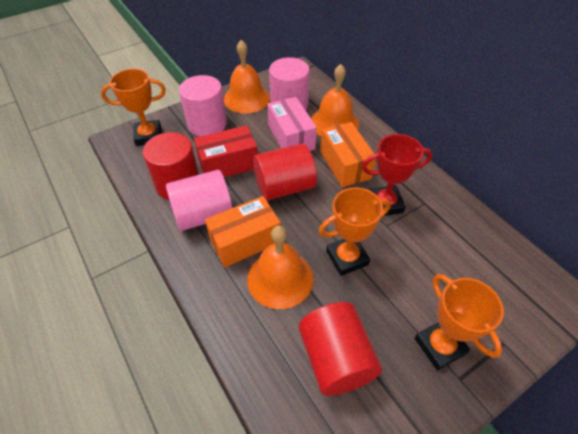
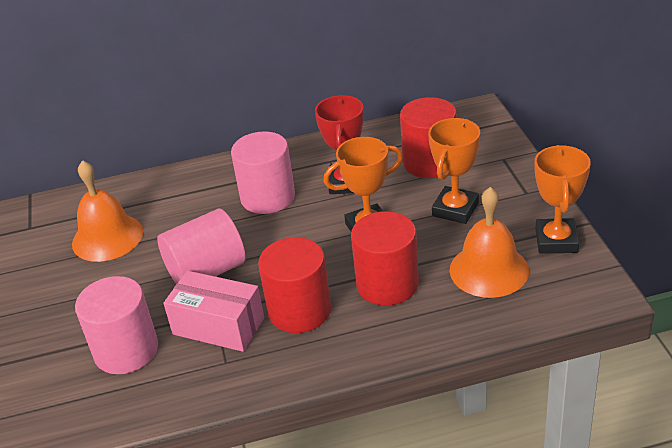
orange bell: 3 -> 2
orange box: 2 -> 0
red box: 1 -> 0

